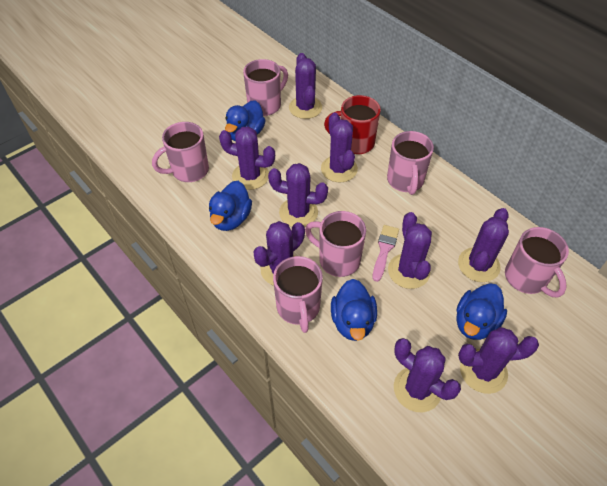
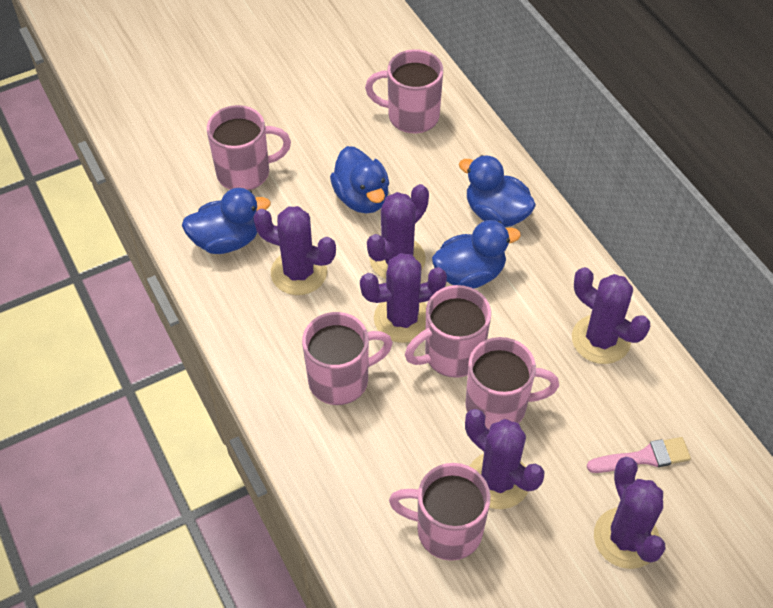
purple cactus: 9 -> 6
red mug: 1 -> 0

